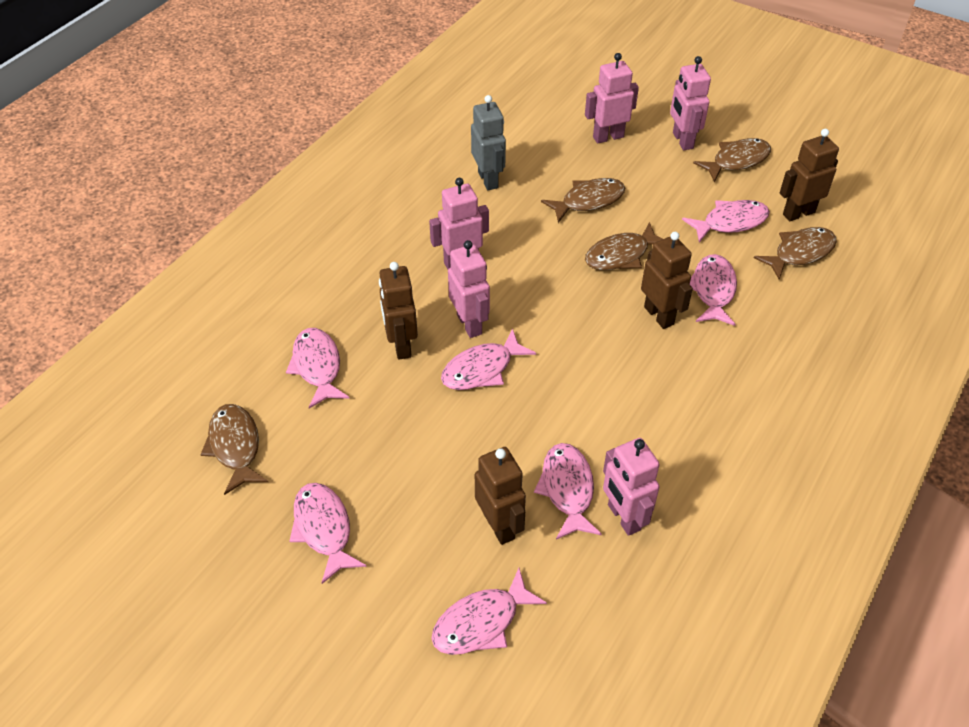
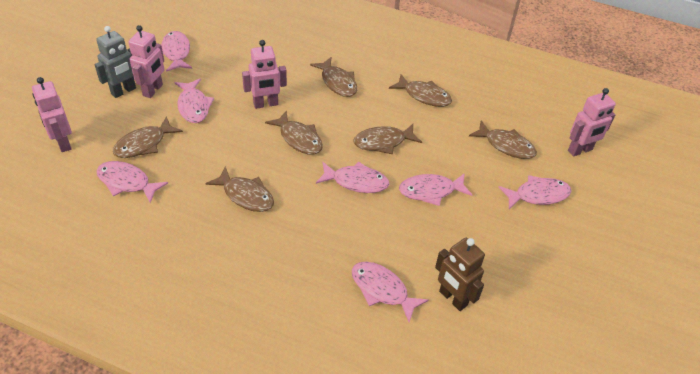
brown fish: 5 -> 7
brown robot: 4 -> 1
pink robot: 5 -> 4

